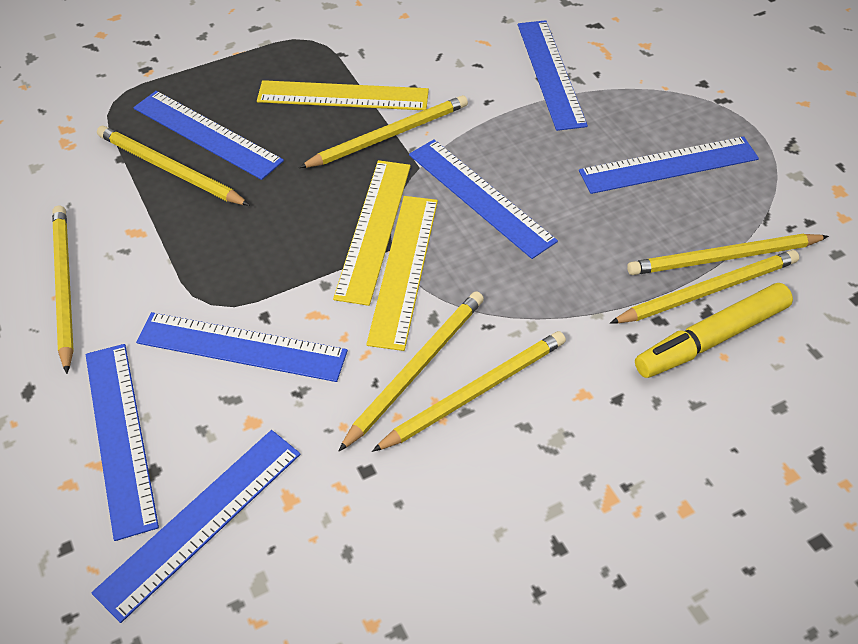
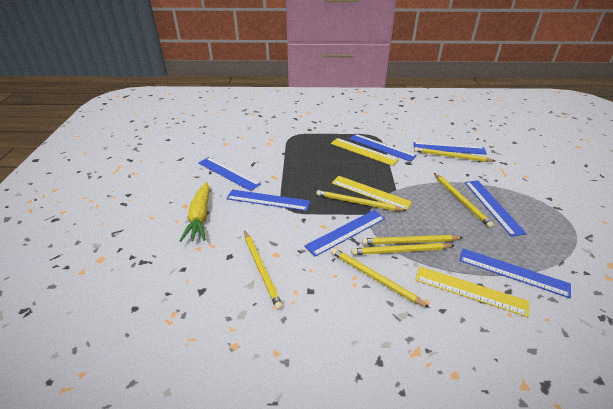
yellow carrot: 0 -> 1
yellow marker: 1 -> 0

